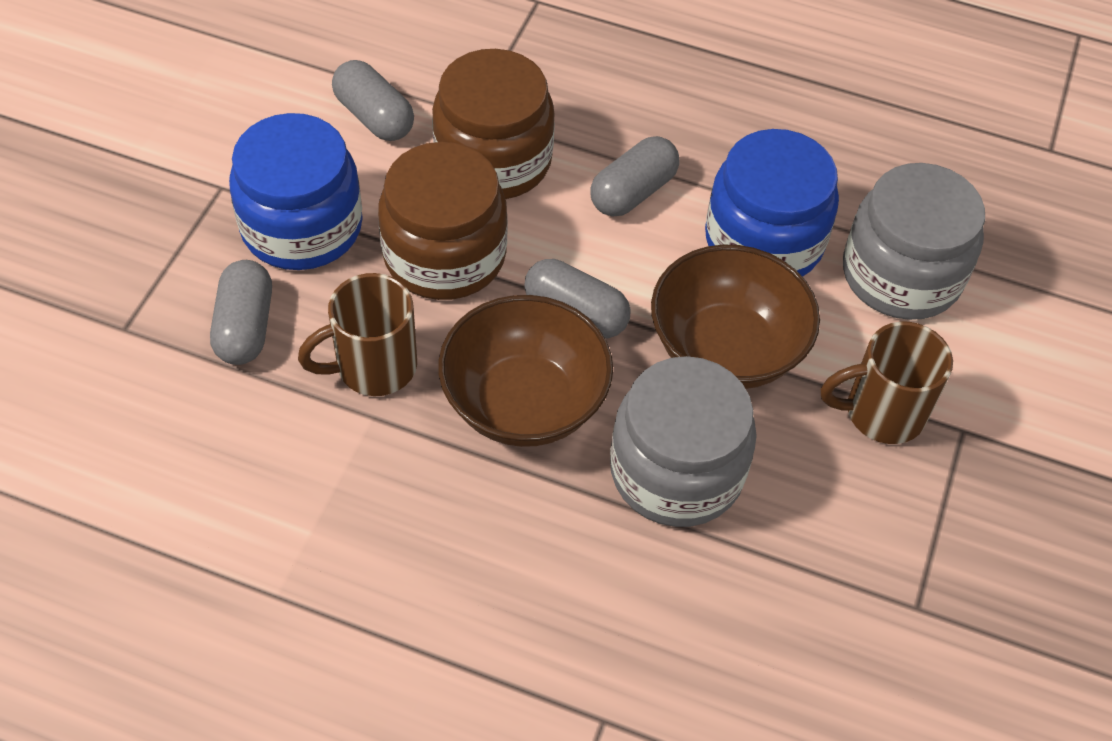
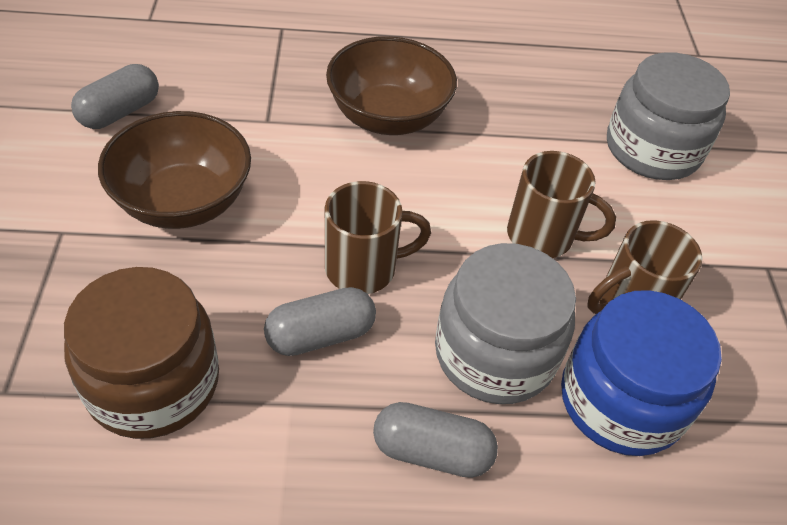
blue jar: 2 -> 1
brown jar: 2 -> 1
brown mug: 2 -> 3
grey capsule: 4 -> 3

